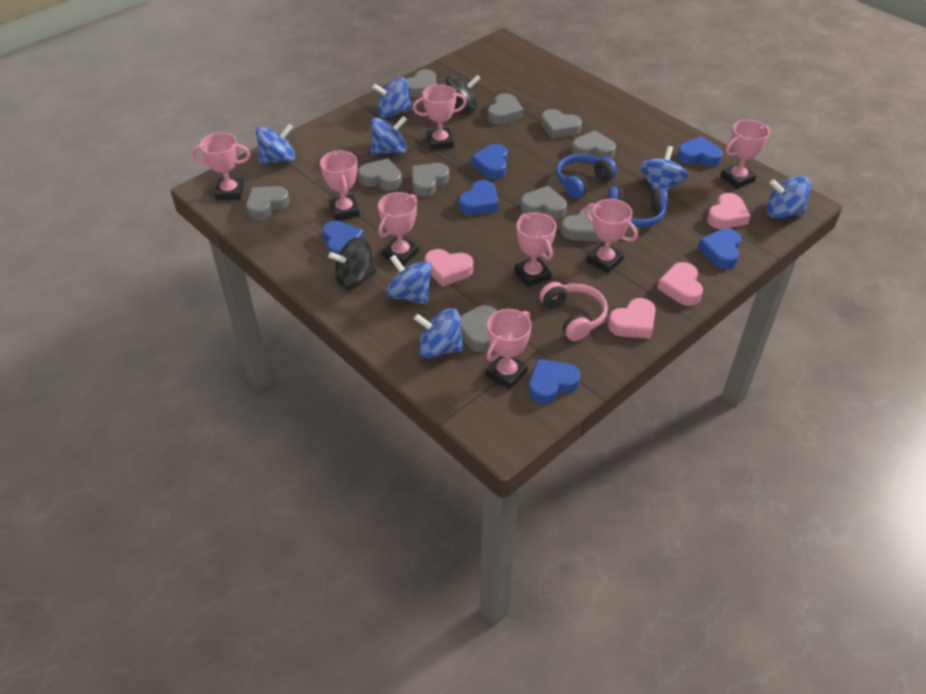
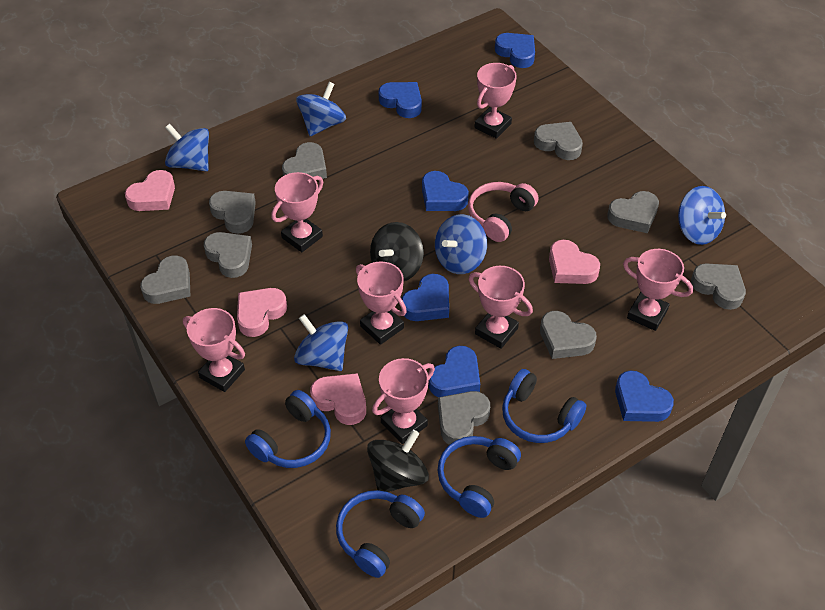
blue headphones: 2 -> 4
blue spinning top: 7 -> 5
grey heart: 10 -> 9
pink trophy: 8 -> 7

